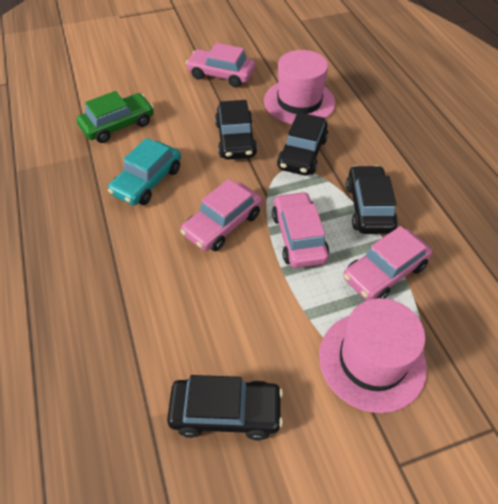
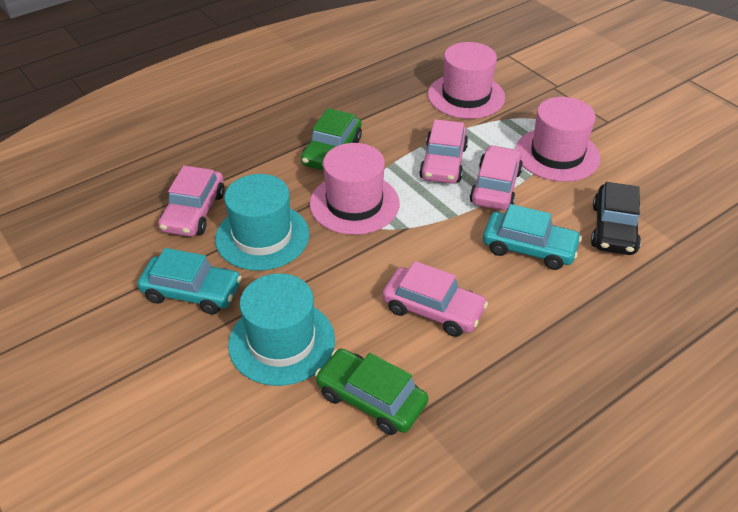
black car: 4 -> 1
green car: 1 -> 2
pink hat: 2 -> 3
turquoise car: 1 -> 2
turquoise hat: 0 -> 2

